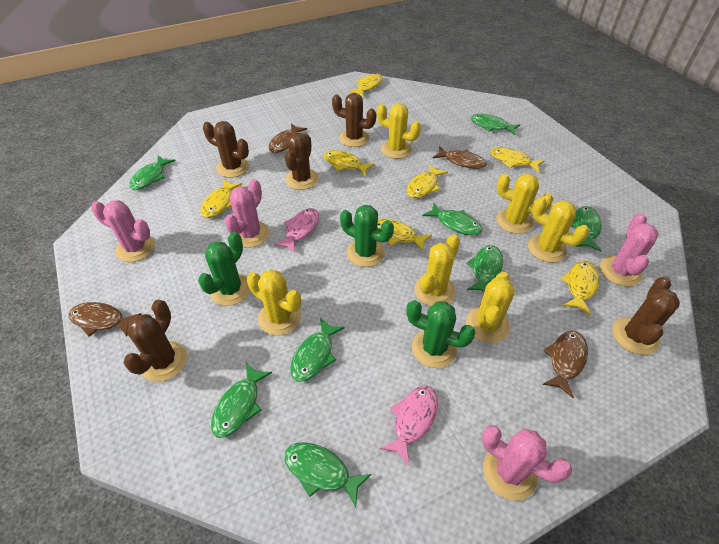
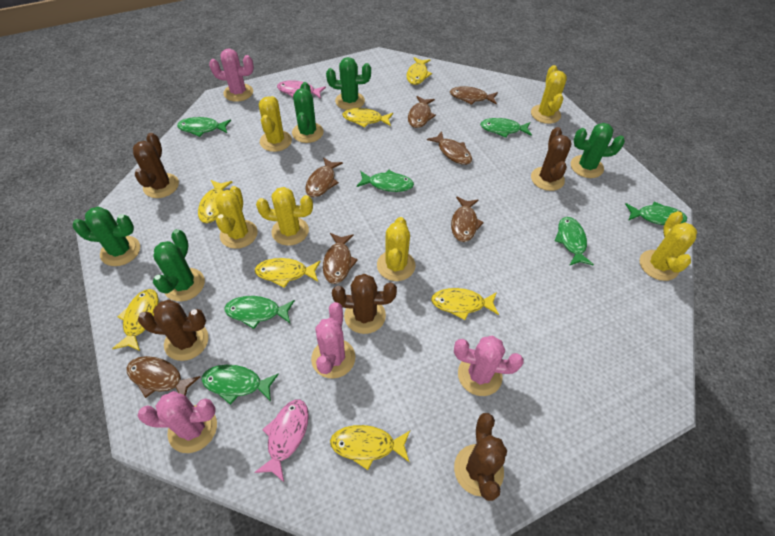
brown fish: 4 -> 7
green cactus: 3 -> 5
green fish: 8 -> 7

